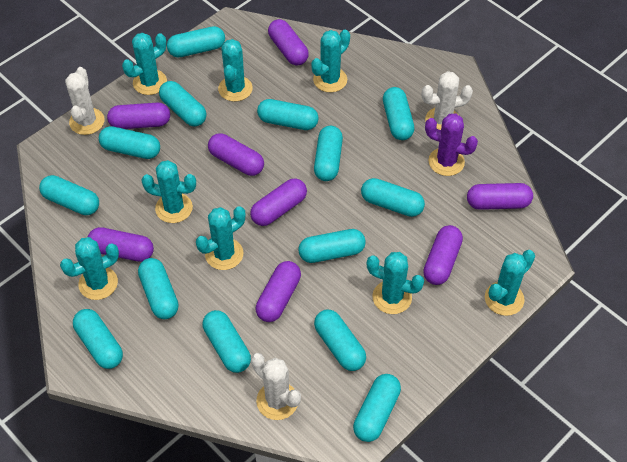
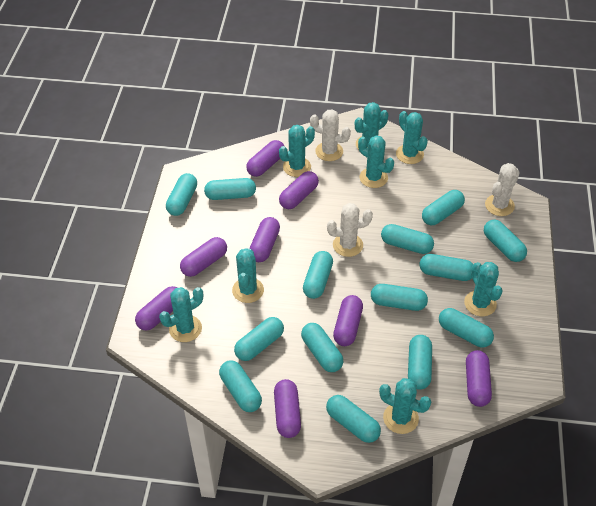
purple cactus: 1 -> 0

